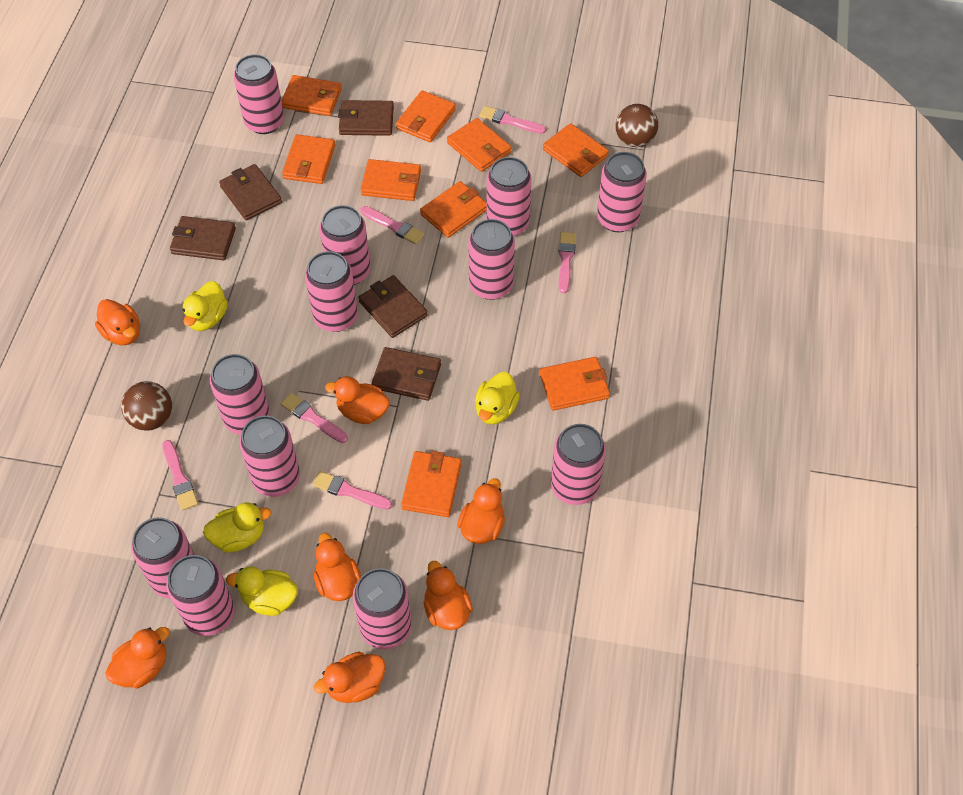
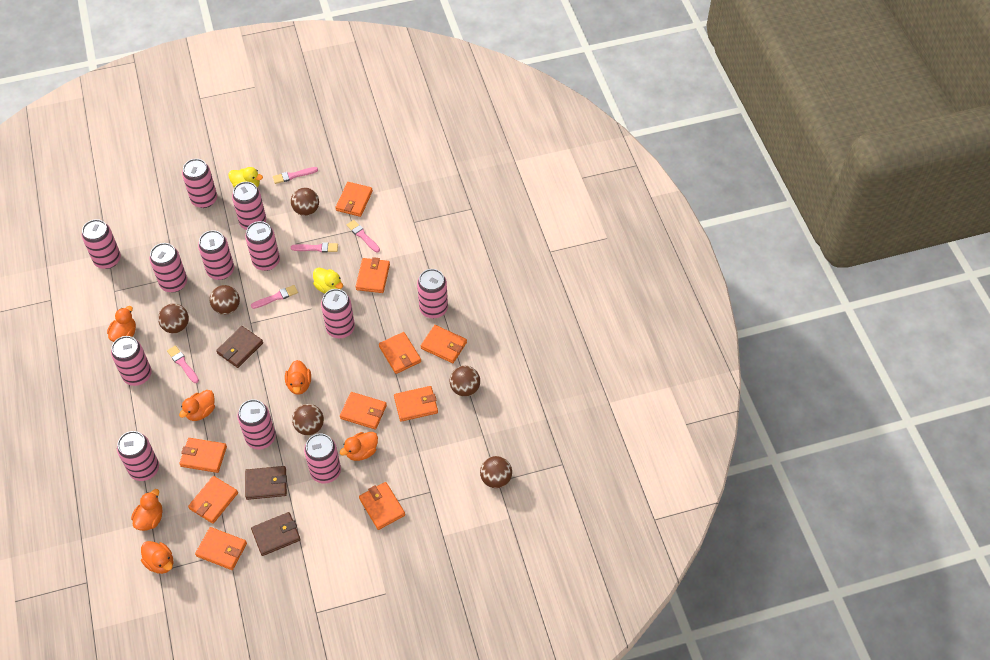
brown ball: 2 -> 6
brown wallet: 5 -> 3
orange duck: 7 -> 6
orange wallet: 9 -> 10
pink brush: 6 -> 5
yellow duck: 4 -> 2

